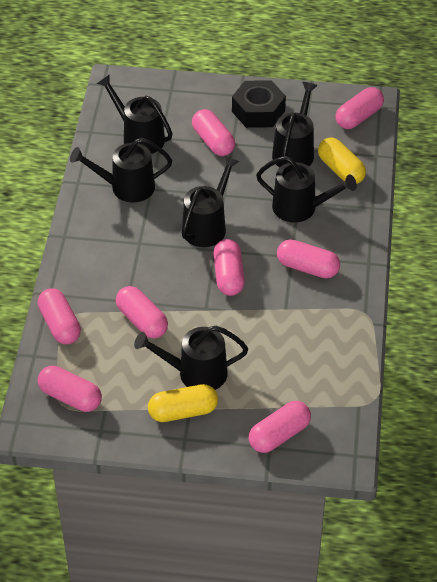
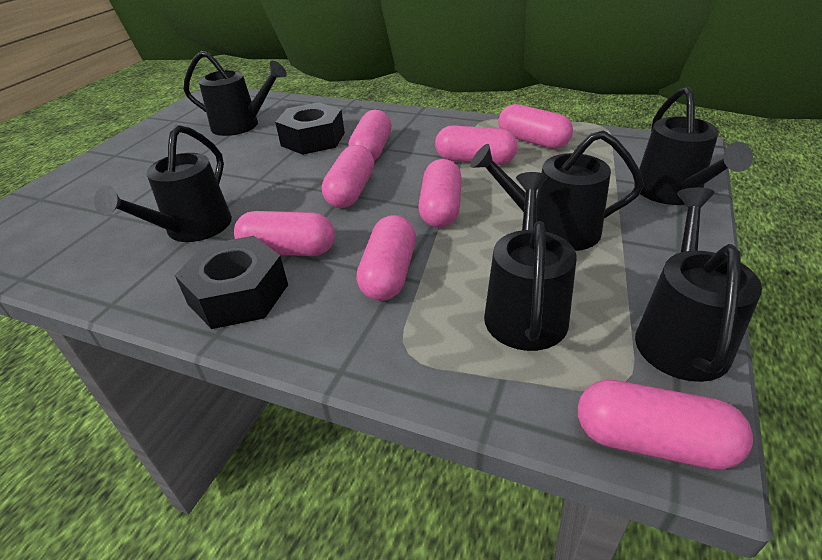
black nut: 1 -> 2
yellow capsule: 2 -> 0

